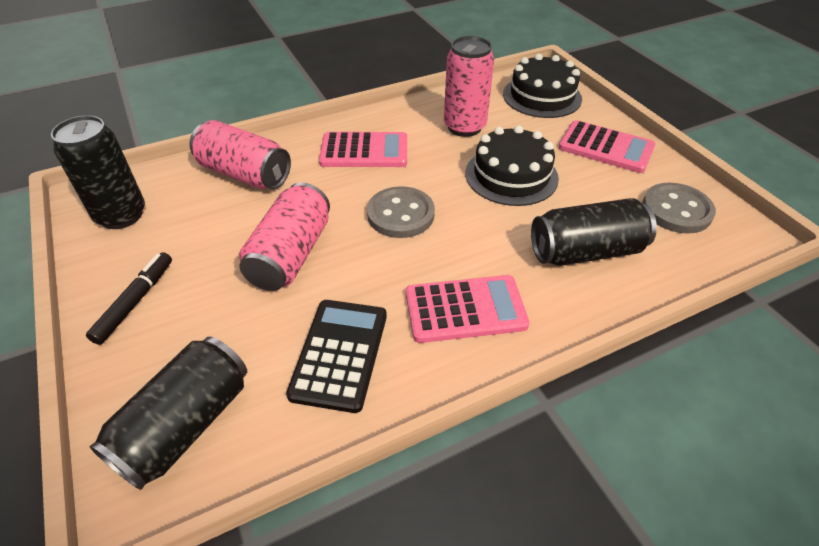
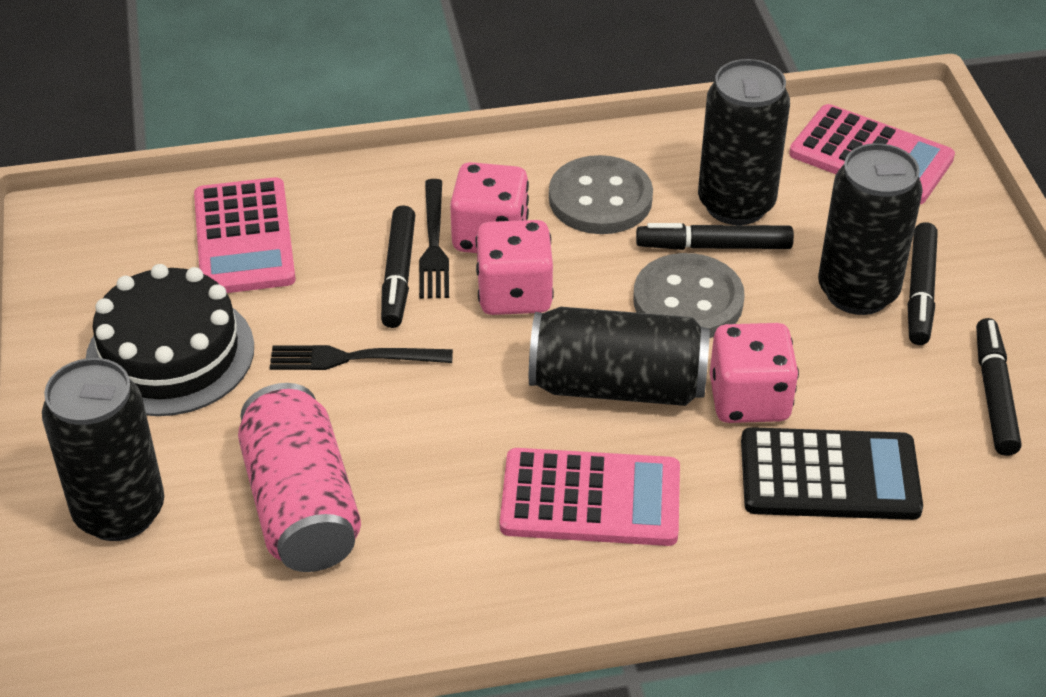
black cake: 2 -> 1
black can: 3 -> 4
black fork: 0 -> 2
black marker: 1 -> 4
pink can: 3 -> 1
pink dice: 0 -> 3

